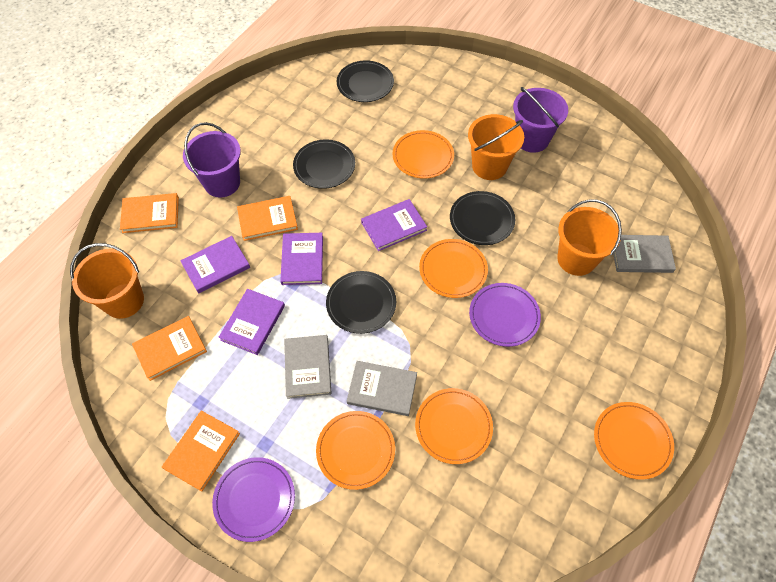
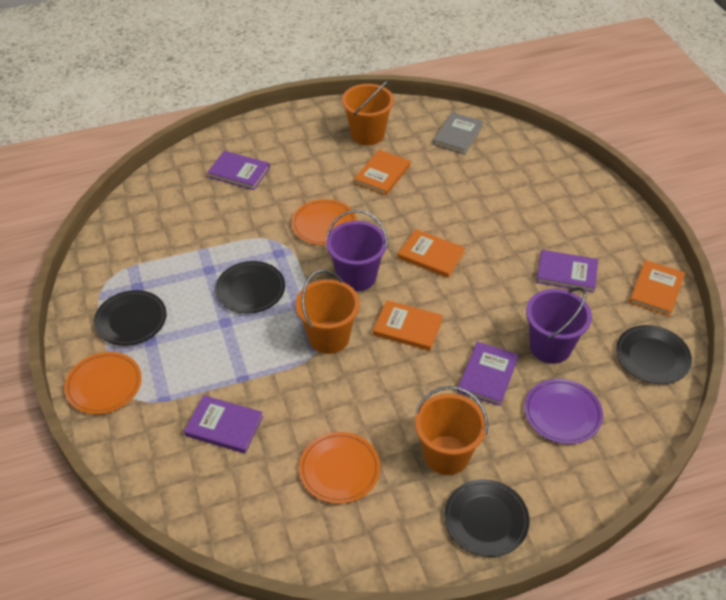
grey book: 3 -> 1
orange plate: 5 -> 3
purple plate: 2 -> 1

